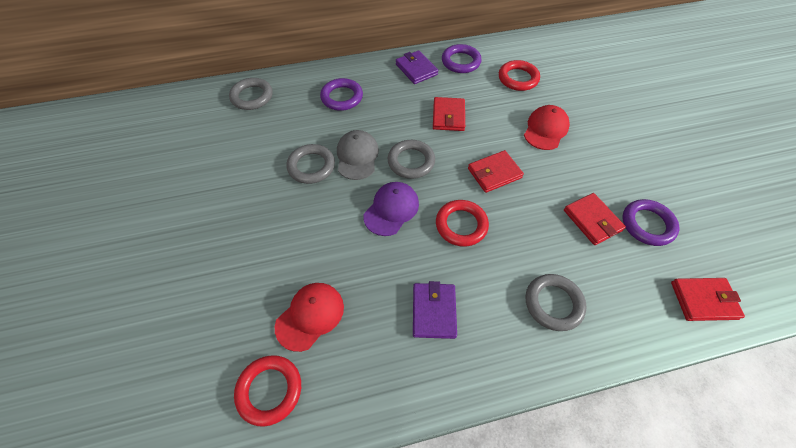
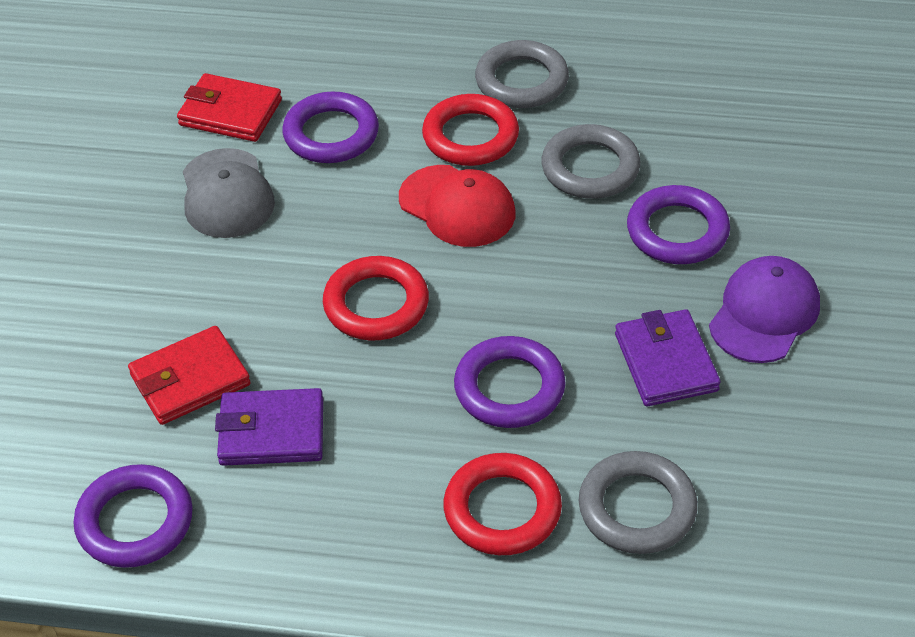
grey ring: 4 -> 3
purple ring: 3 -> 4
red cap: 2 -> 1
red wallet: 4 -> 2

